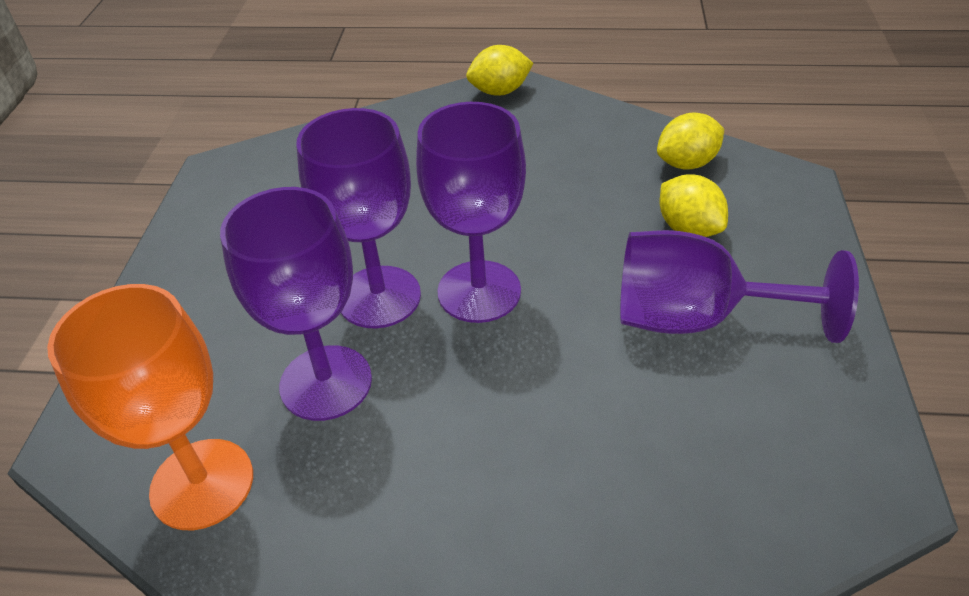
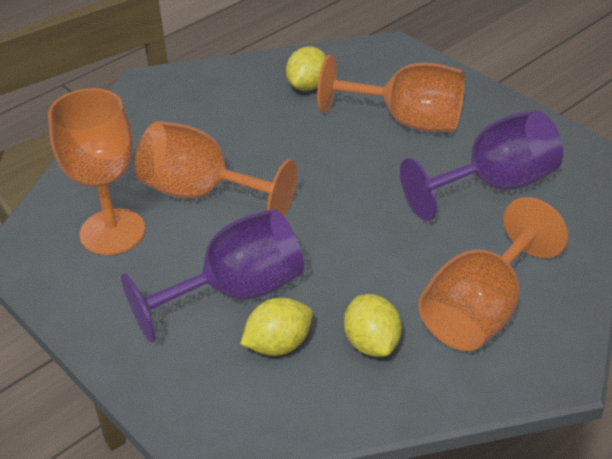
orange goblet: 1 -> 4
purple goblet: 4 -> 2

